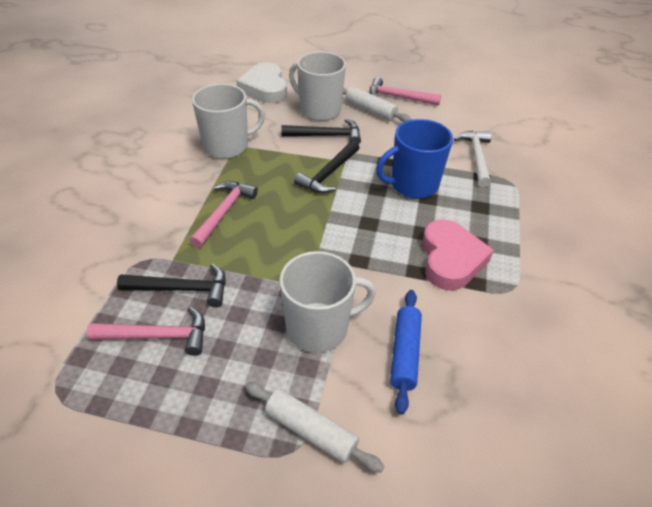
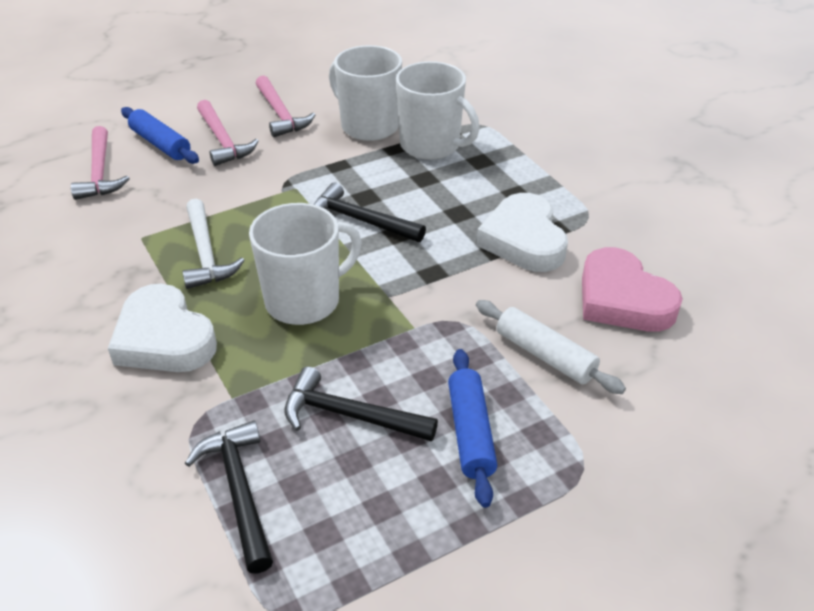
blue mug: 1 -> 0
blue rolling pin: 1 -> 2
white heart: 1 -> 2
white rolling pin: 2 -> 1

